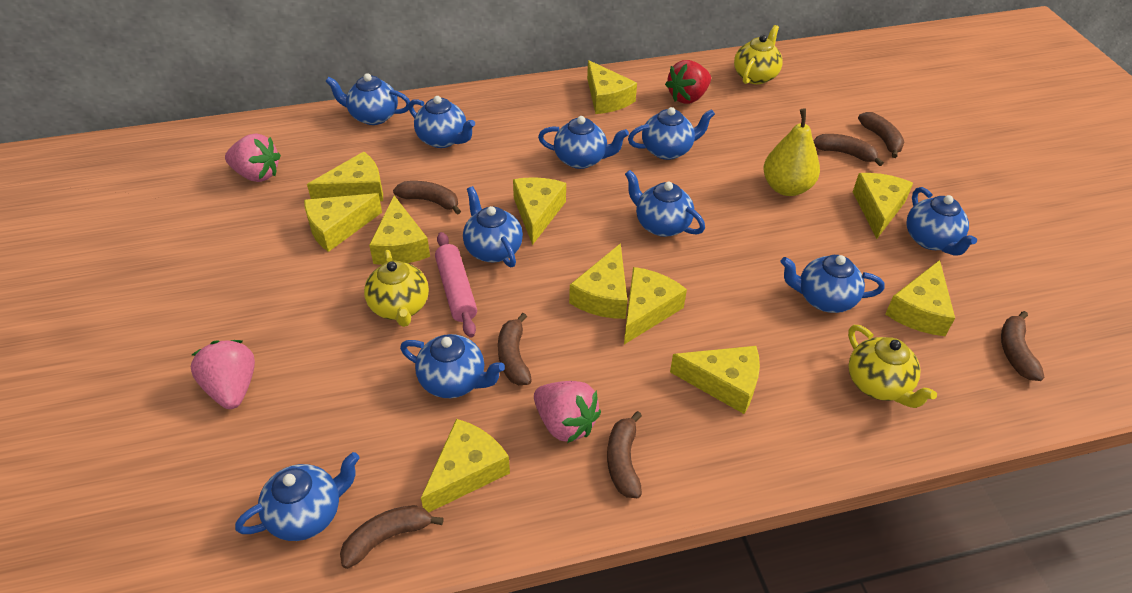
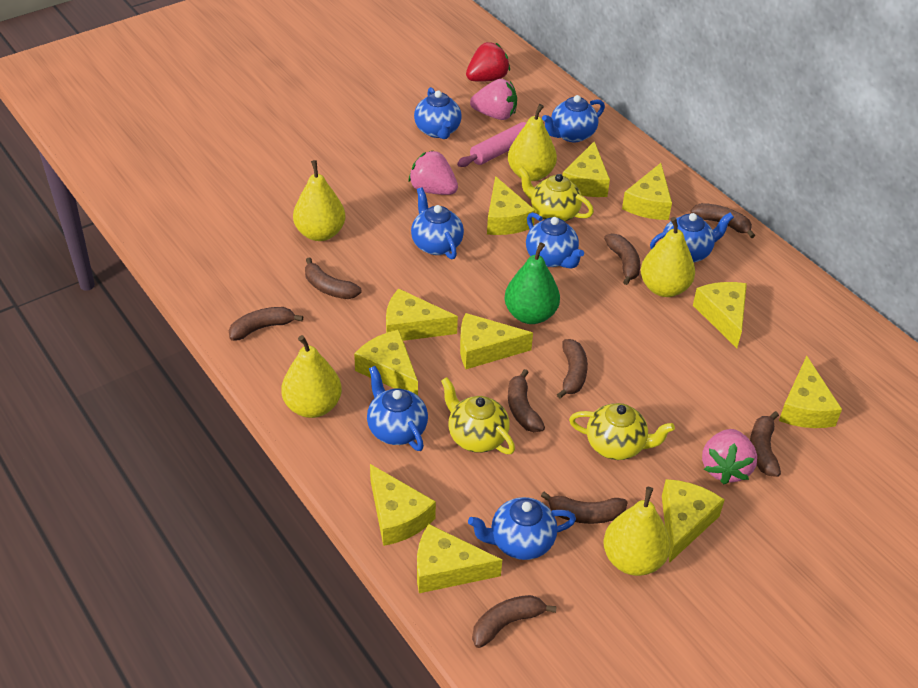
blue teapot: 10 -> 7
brown banana: 7 -> 9
green pear: 0 -> 1
yellow pear: 1 -> 5

